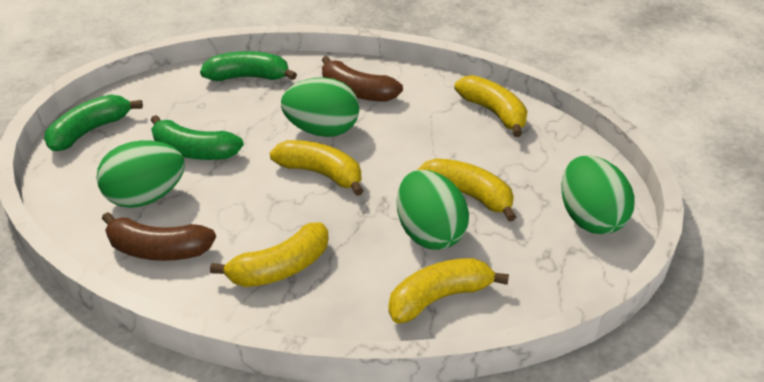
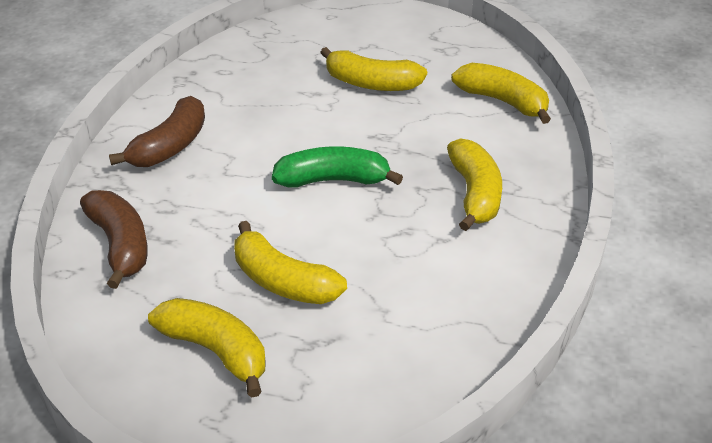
green banana: 3 -> 1
green egg: 4 -> 0

